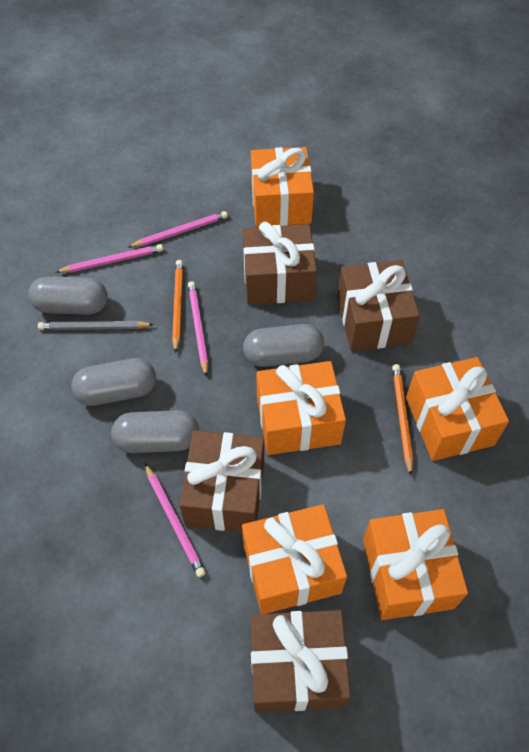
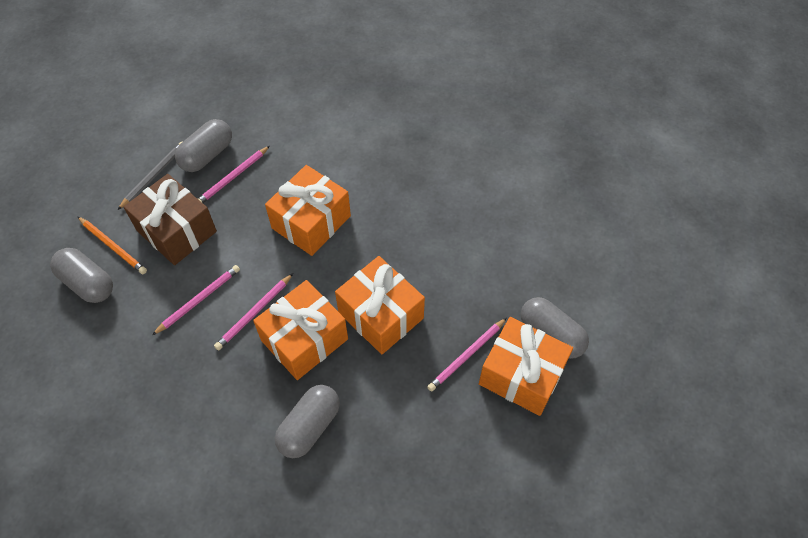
brown gift: 4 -> 1
orange gift: 5 -> 4
orange pencil: 2 -> 1

